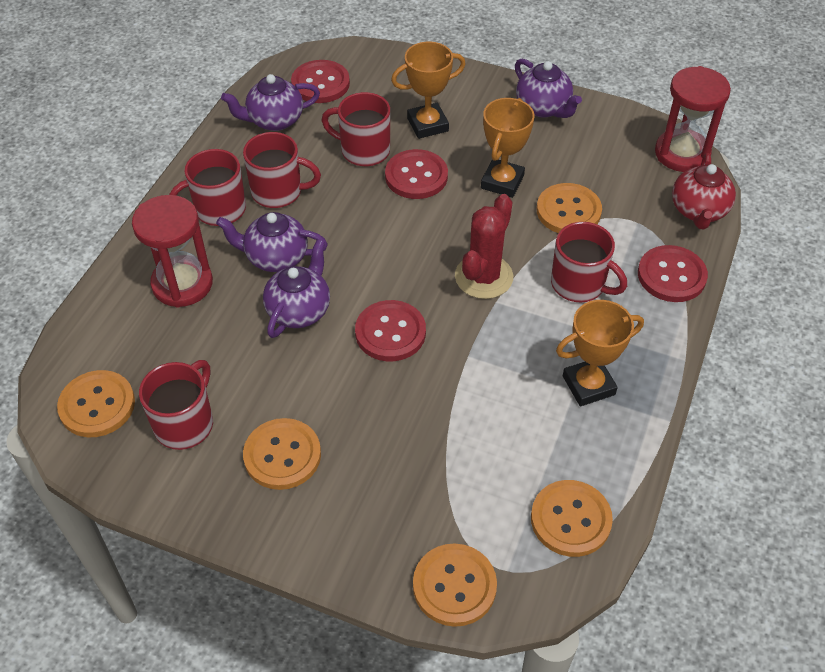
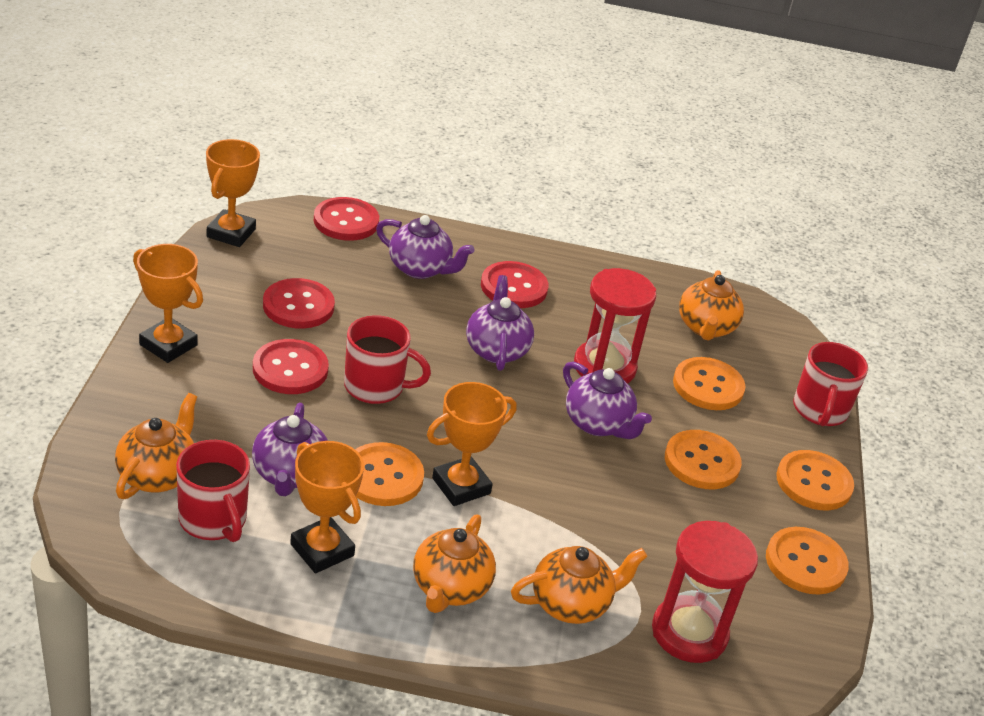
orange teapot: 0 -> 4
orange trophy: 3 -> 4
red cactus: 1 -> 0
red mug: 5 -> 3
red teapot: 1 -> 0

